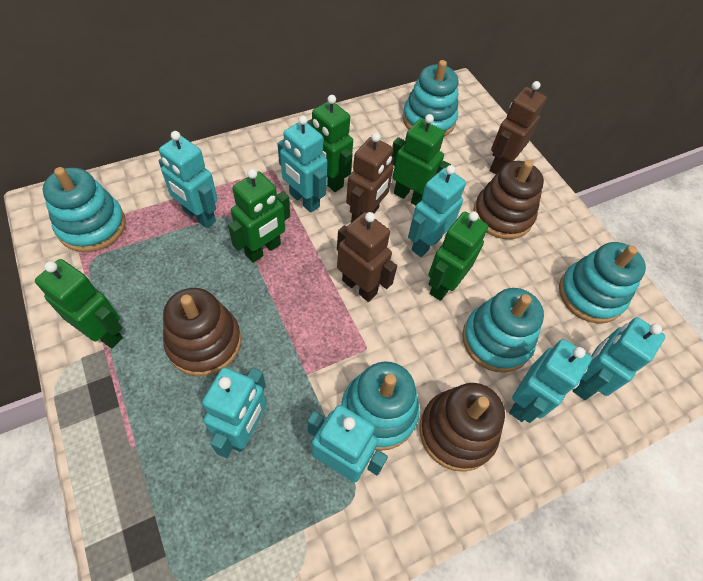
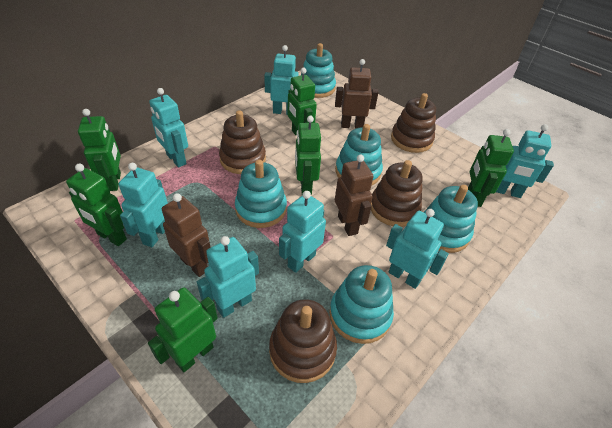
brown stacking toy: 3 -> 4
green robot: 5 -> 6

